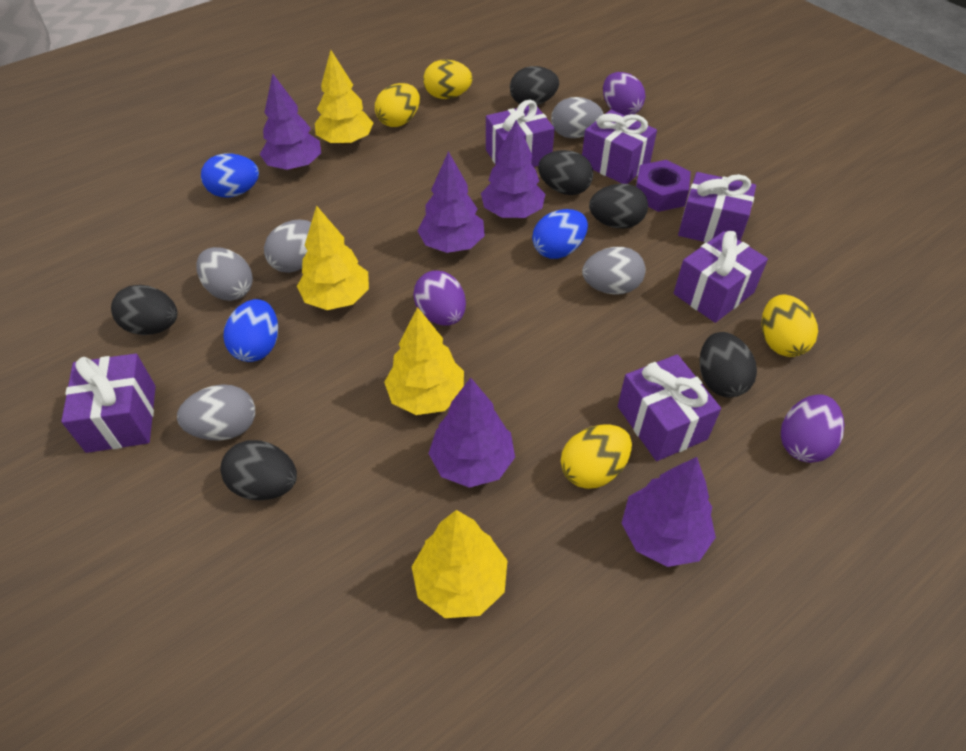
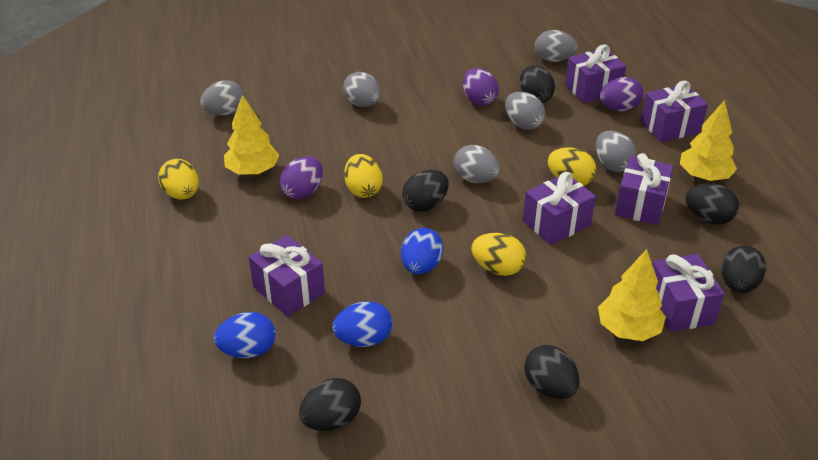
grey egg: 5 -> 6
purple nut: 1 -> 0
purple tree: 5 -> 0
yellow tree: 4 -> 3

